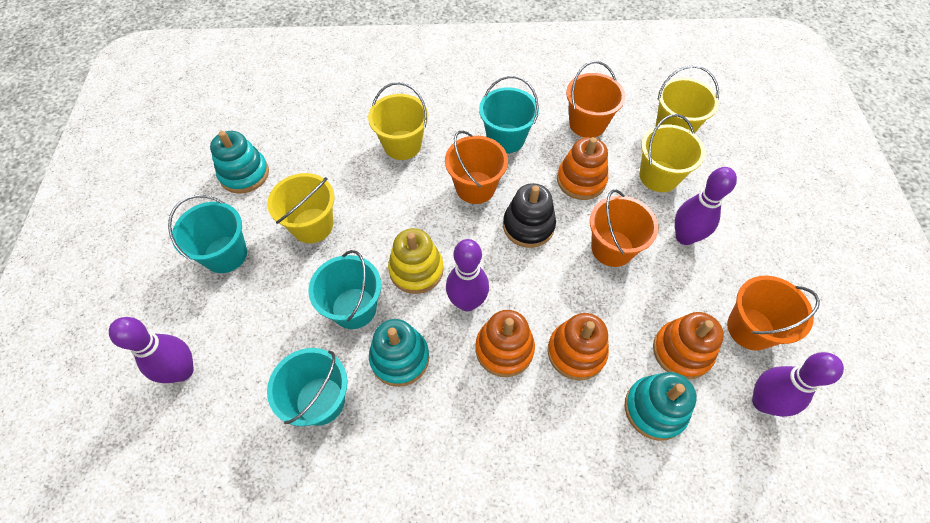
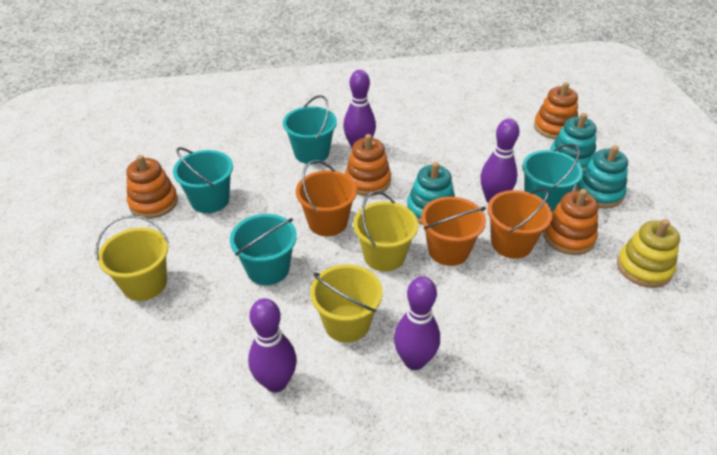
black stacking toy: 1 -> 0
orange bucket: 4 -> 3
yellow bucket: 4 -> 3

